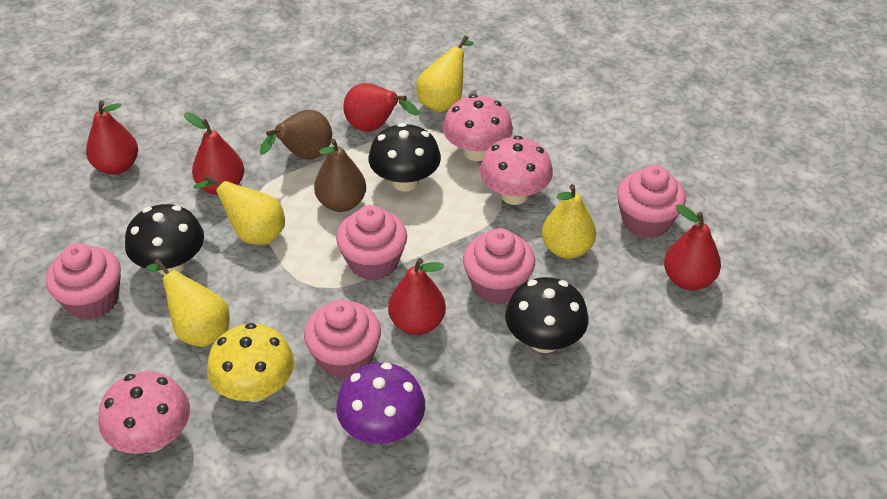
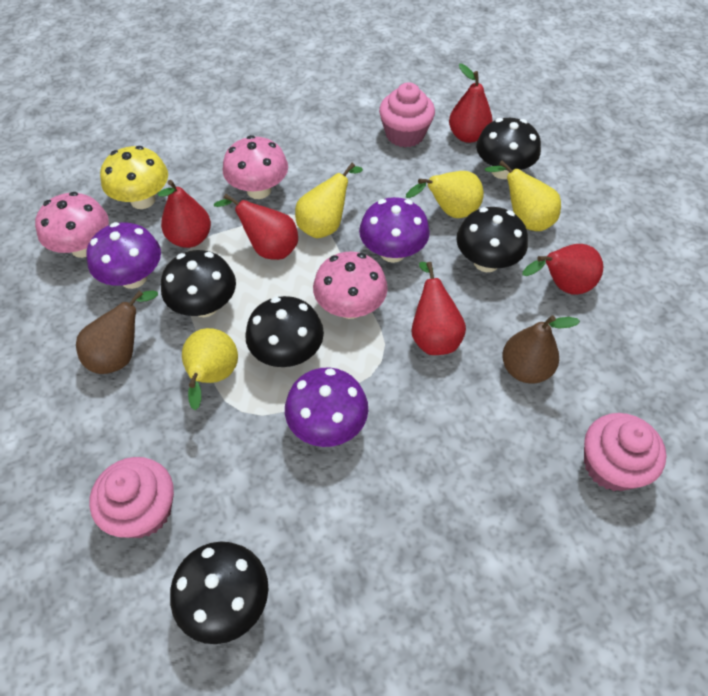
black mushroom: 3 -> 5
pink cupcake: 5 -> 3
purple mushroom: 1 -> 3

